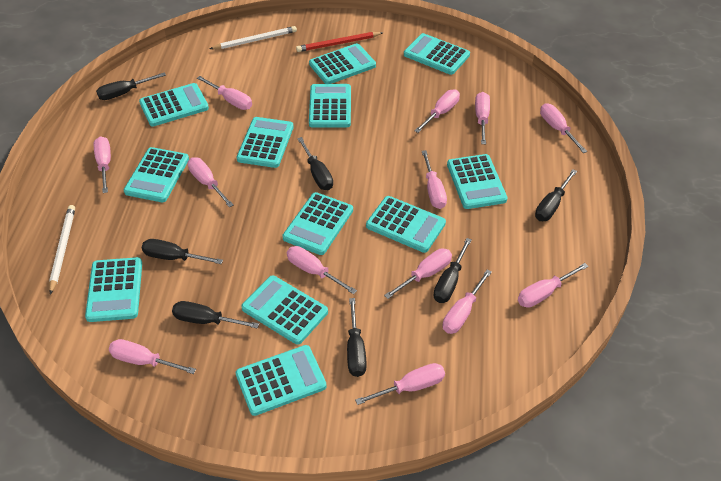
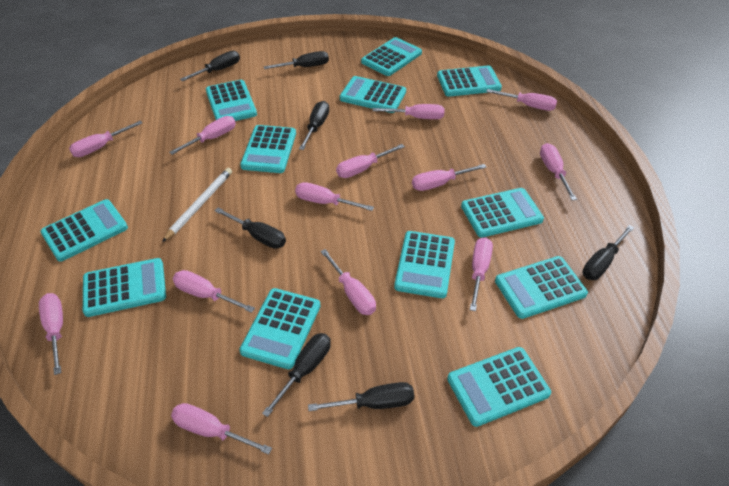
red pencil: 1 -> 0
white pencil: 2 -> 1

